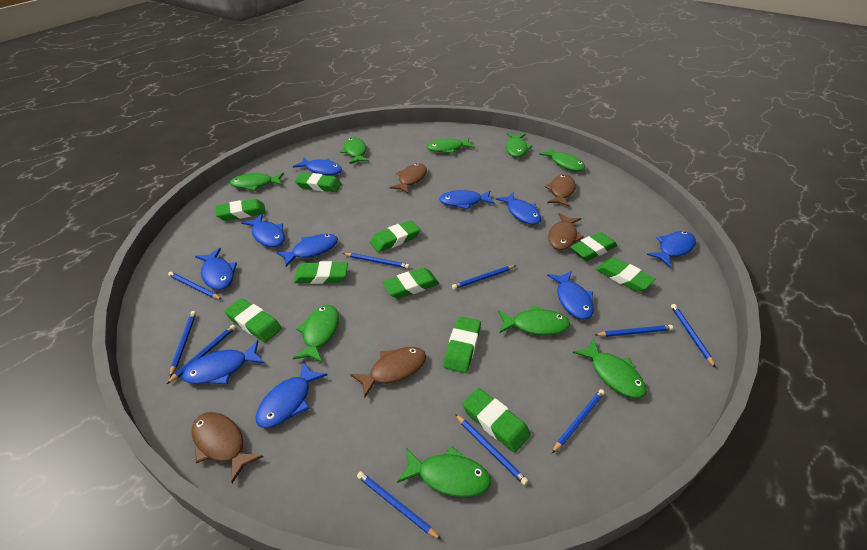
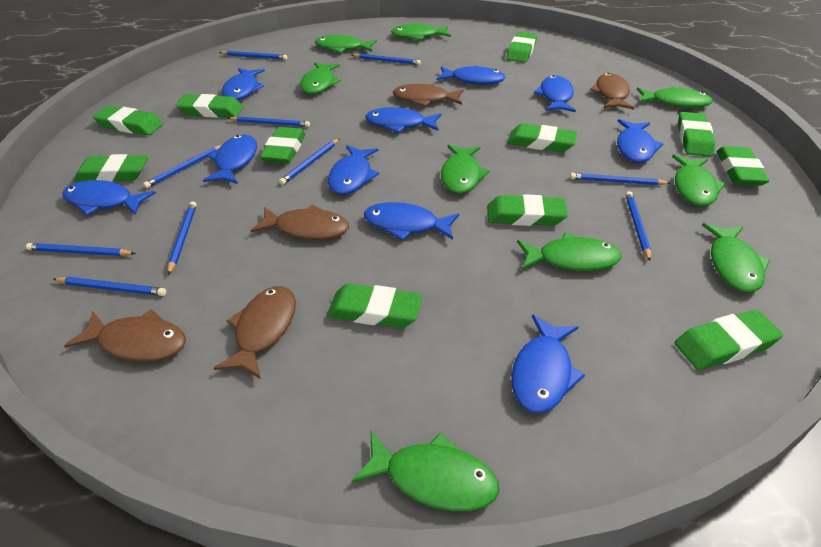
green eraser: 10 -> 11

